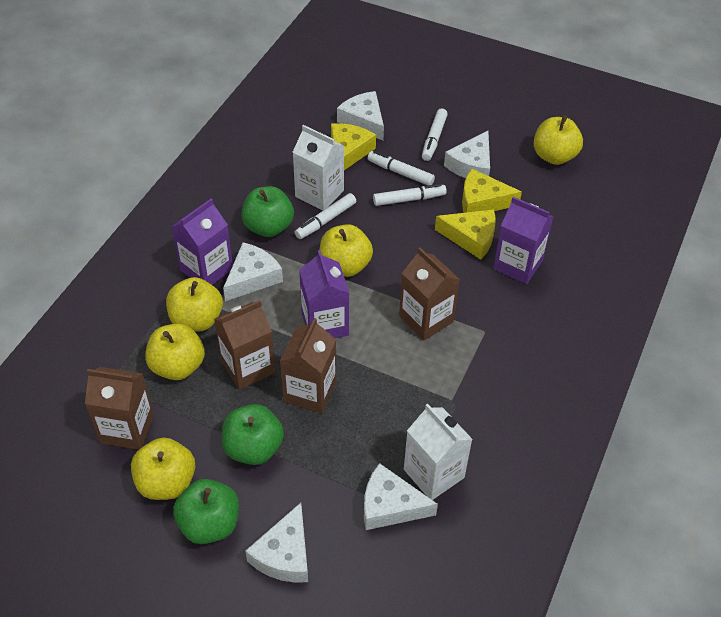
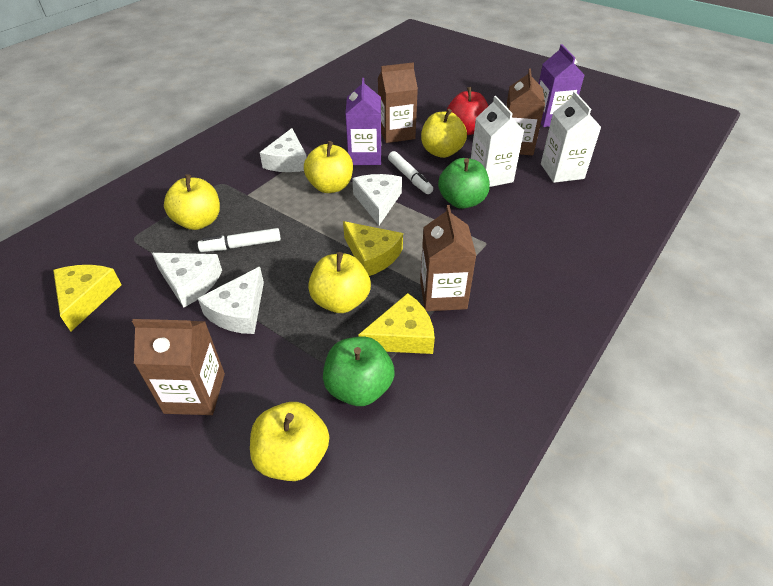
green apple: 3 -> 2
purple carton: 3 -> 2
red apple: 0 -> 1
white cheese: 5 -> 4
white marker: 4 -> 2

